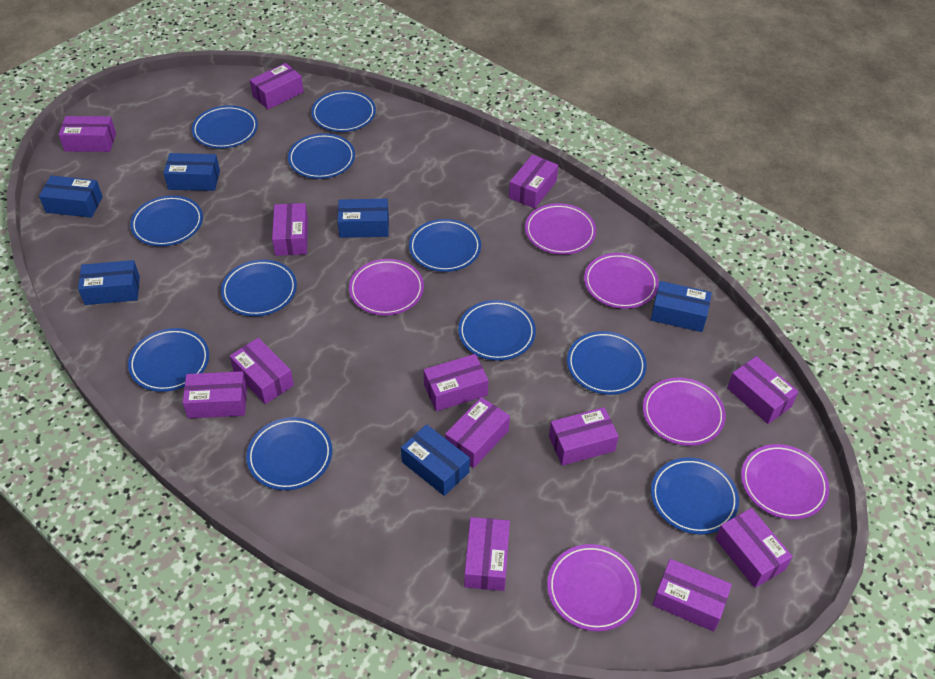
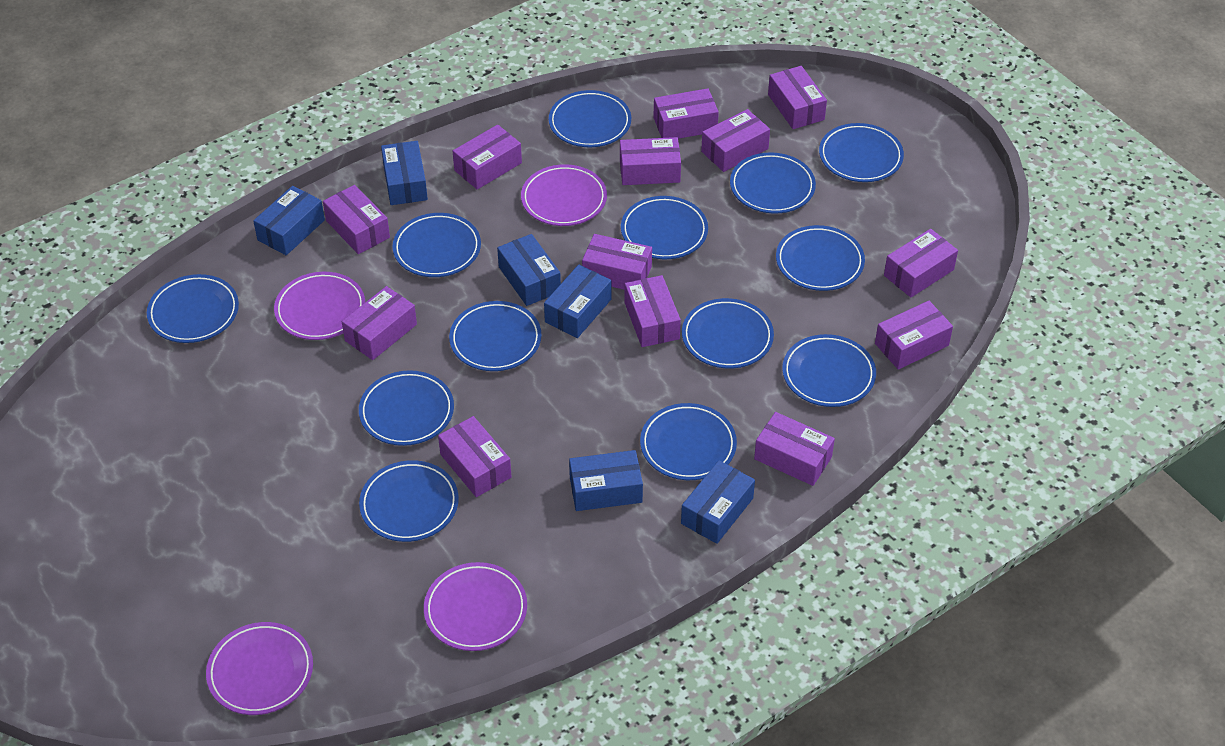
blue plate: 11 -> 13
purple plate: 6 -> 4

